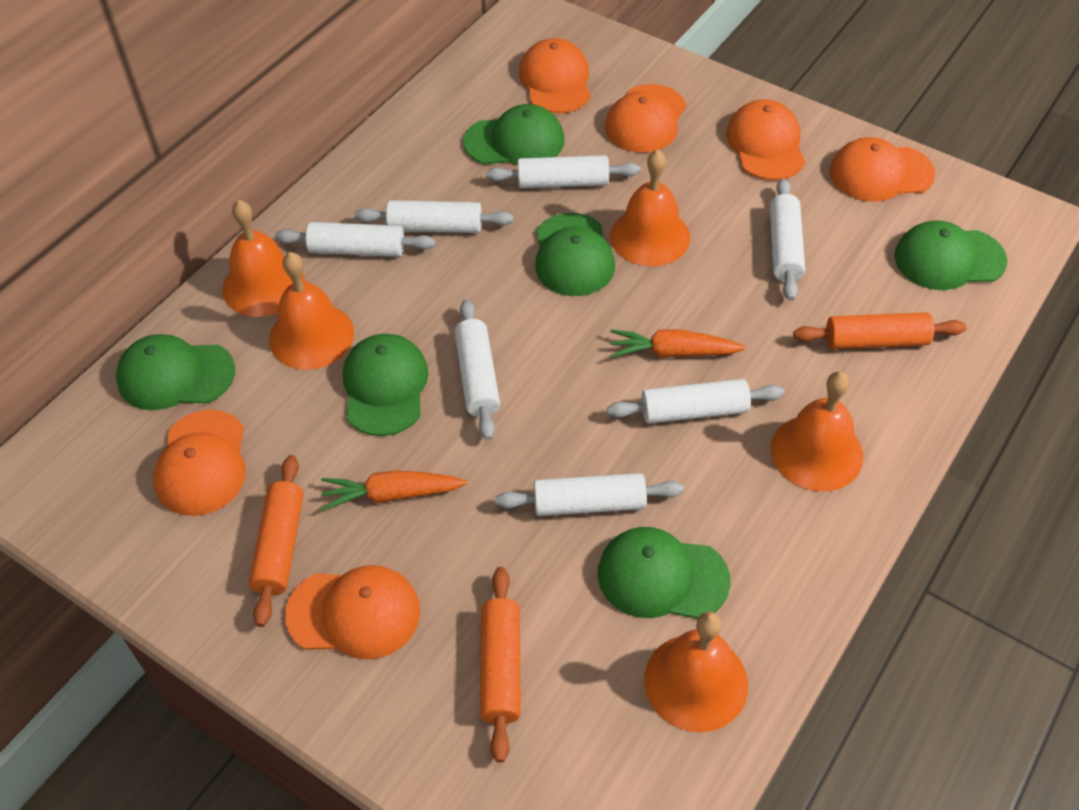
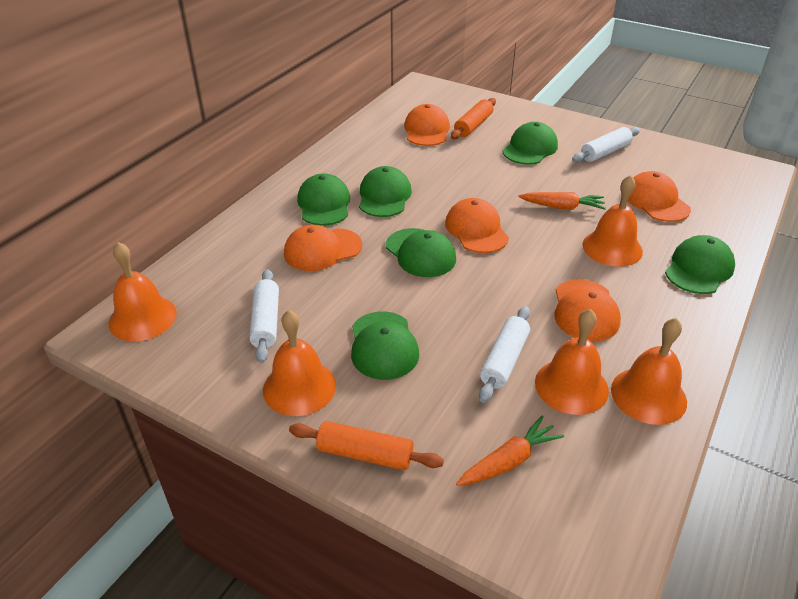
orange cap: 6 -> 5
orange rolling pin: 3 -> 2
white rolling pin: 7 -> 3

